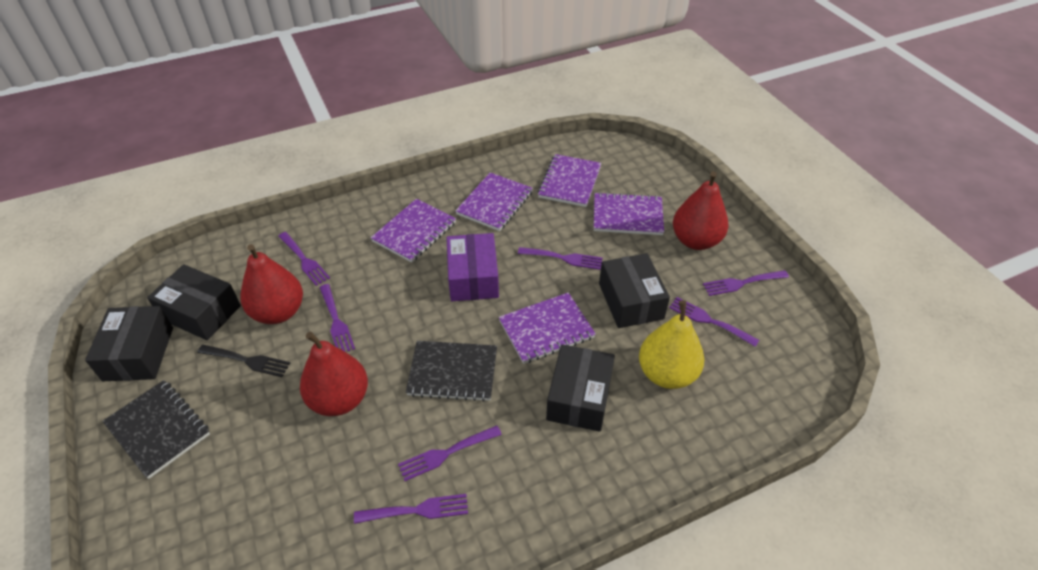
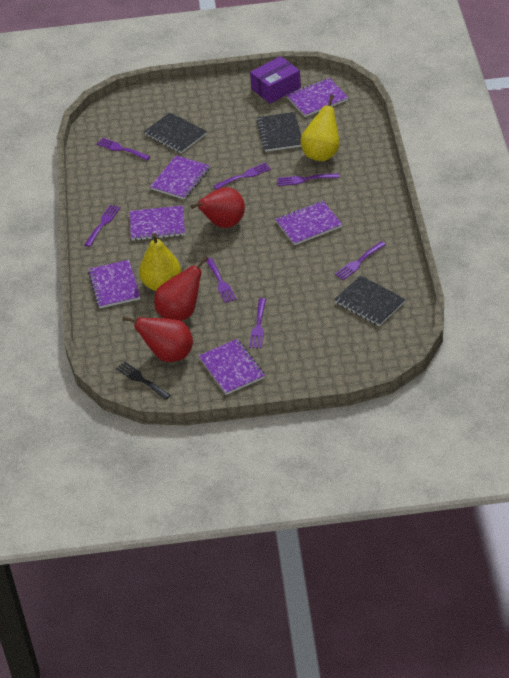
black box: 4 -> 0
black notebook: 2 -> 3
purple notebook: 5 -> 6
yellow pear: 1 -> 2

